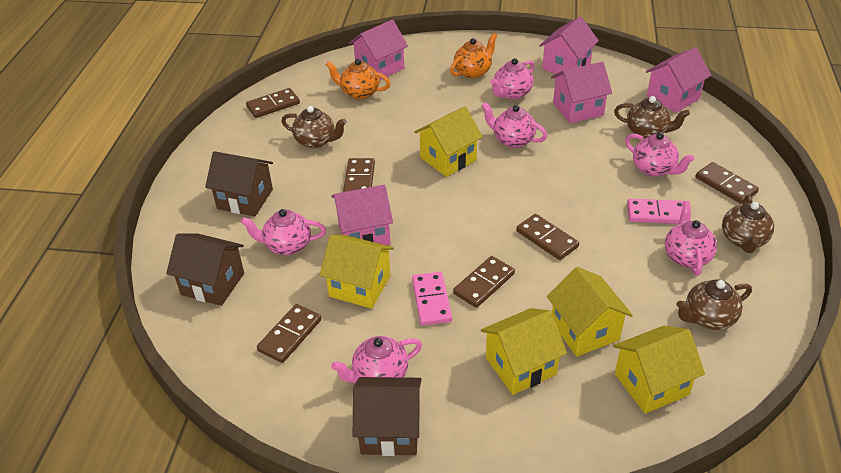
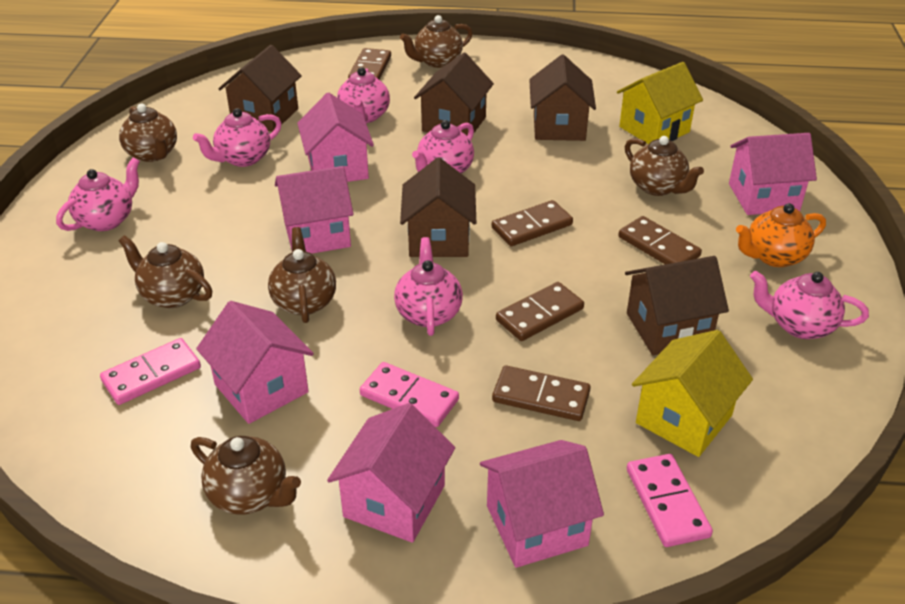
brown domino: 6 -> 5
brown house: 3 -> 5
brown teapot: 4 -> 6
orange teapot: 2 -> 1
pink domino: 2 -> 3
pink house: 5 -> 6
yellow house: 5 -> 2

